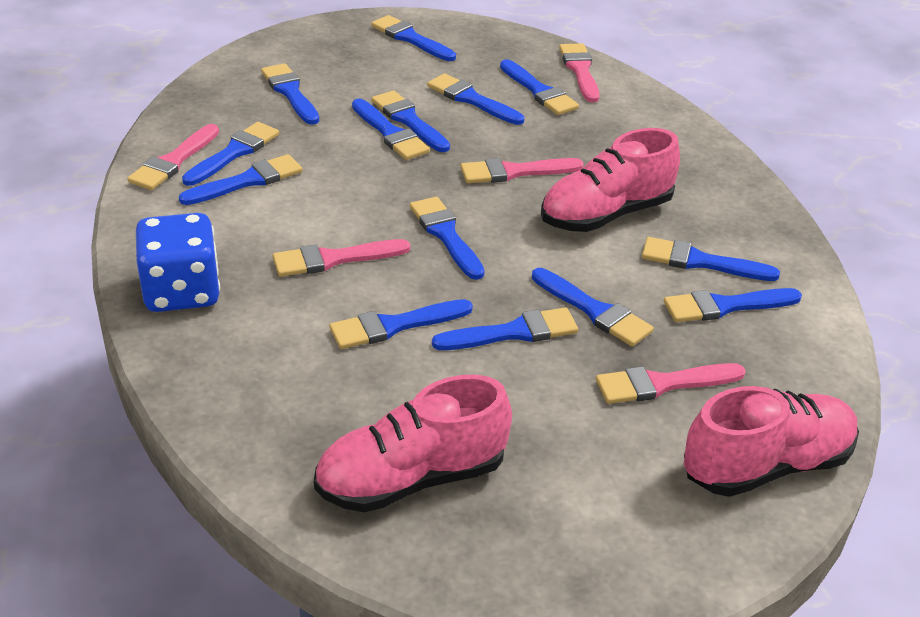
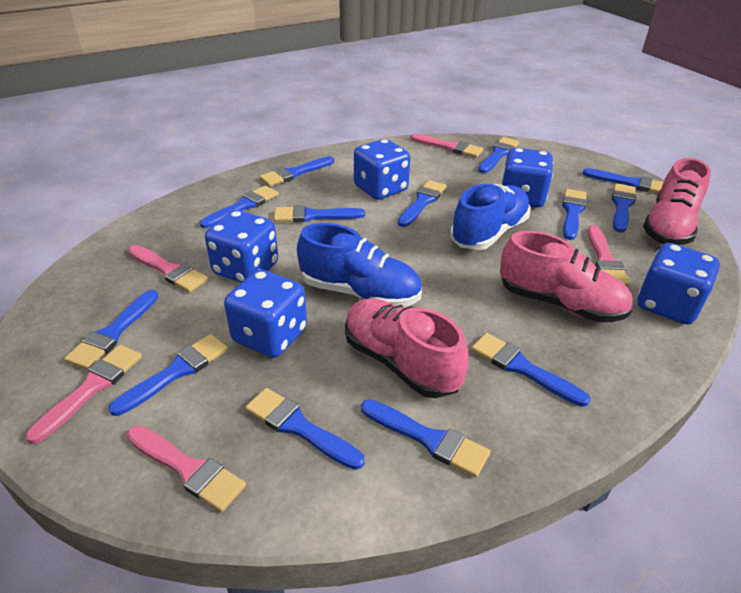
blue brush: 14 -> 13
blue dice: 1 -> 5
blue shoe: 0 -> 2

